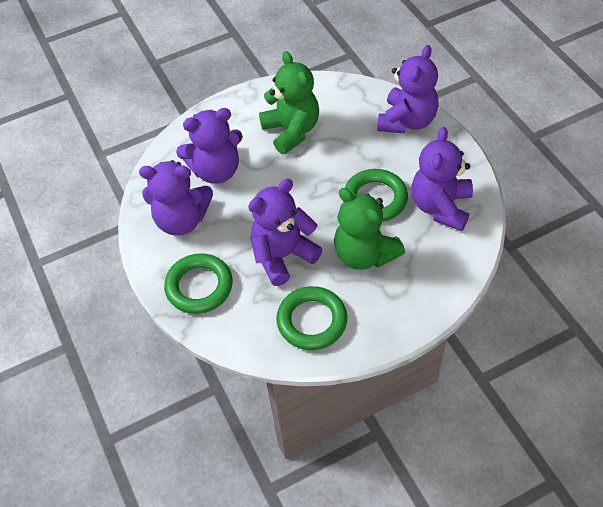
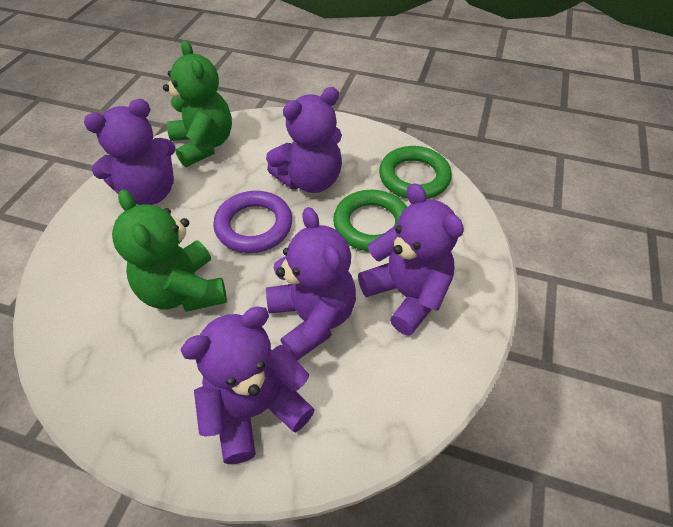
green ring: 3 -> 2
purple ring: 0 -> 1

